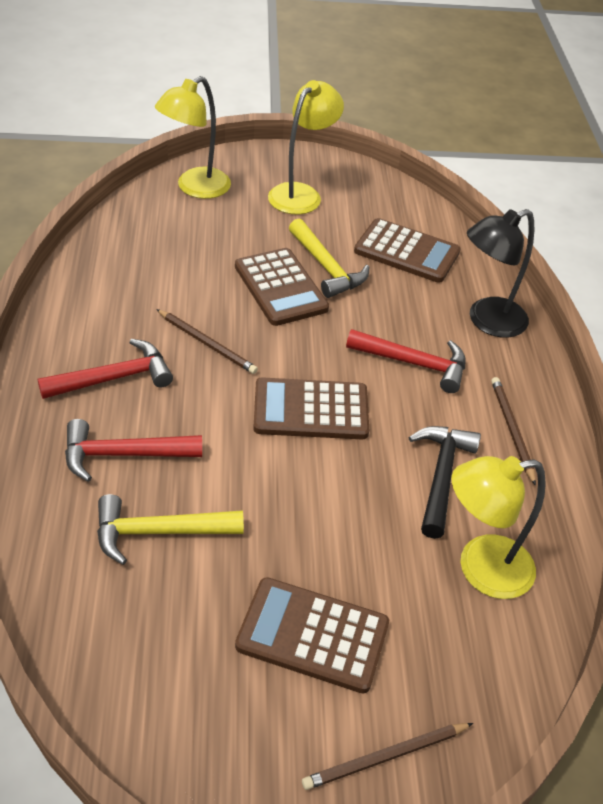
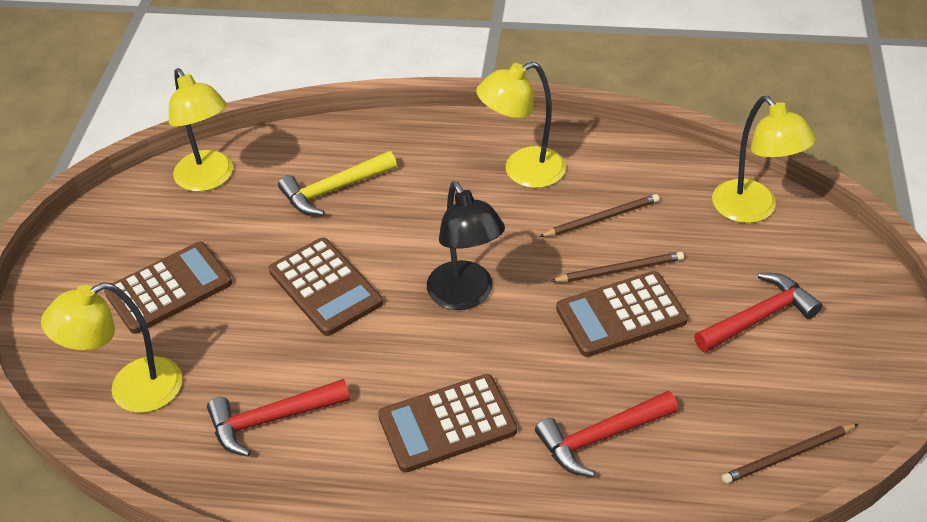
black hammer: 1 -> 0
yellow hammer: 2 -> 1
yellow lamp: 3 -> 4

